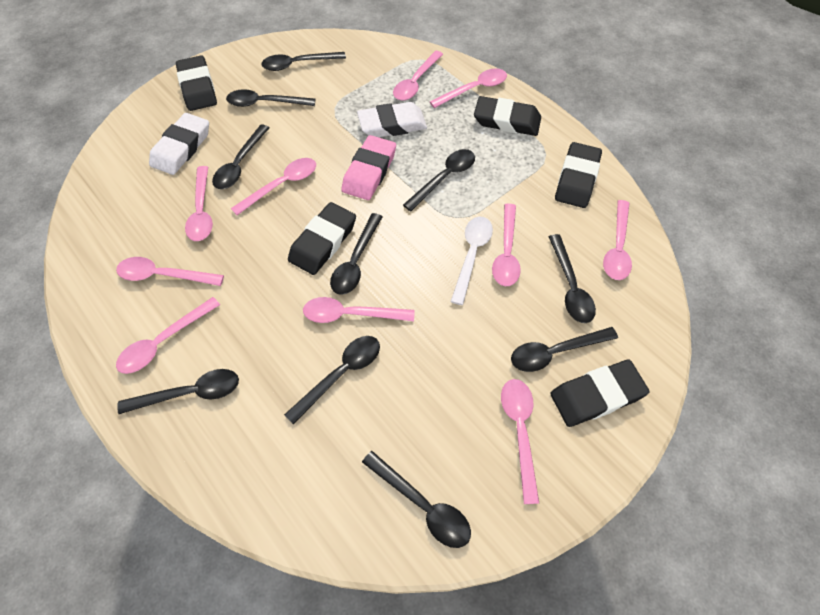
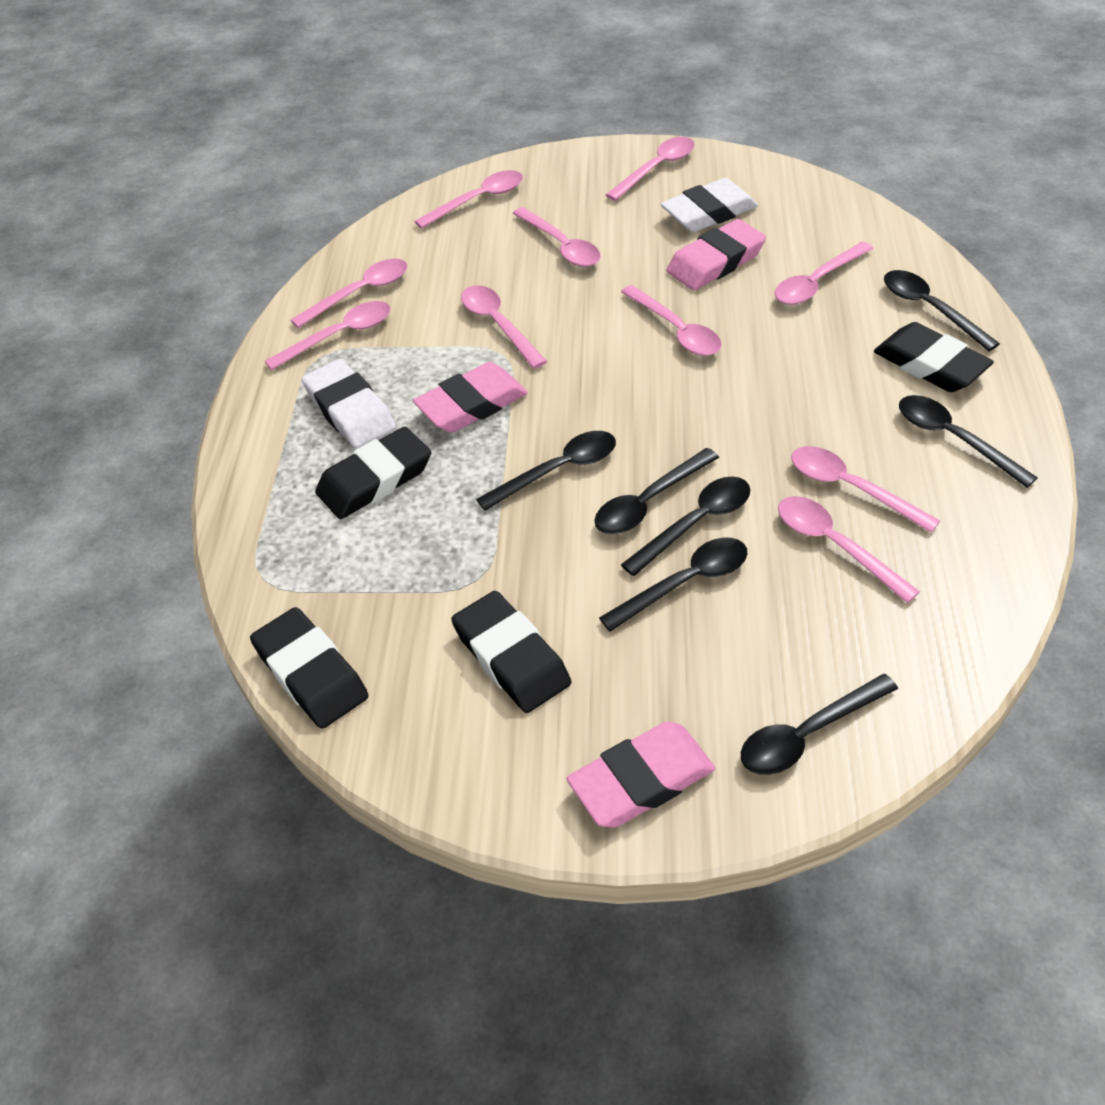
black eraser: 5 -> 4
black spoon: 10 -> 7
pink eraser: 1 -> 3
white spoon: 1 -> 0

